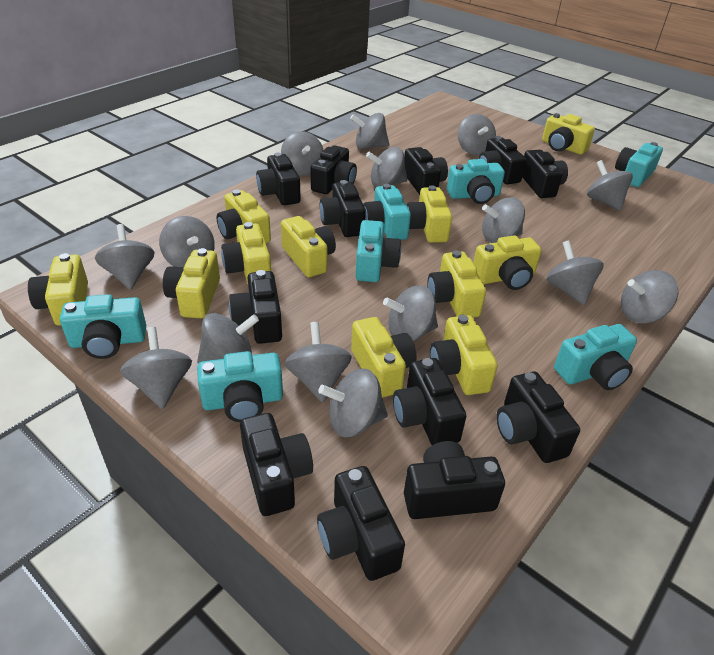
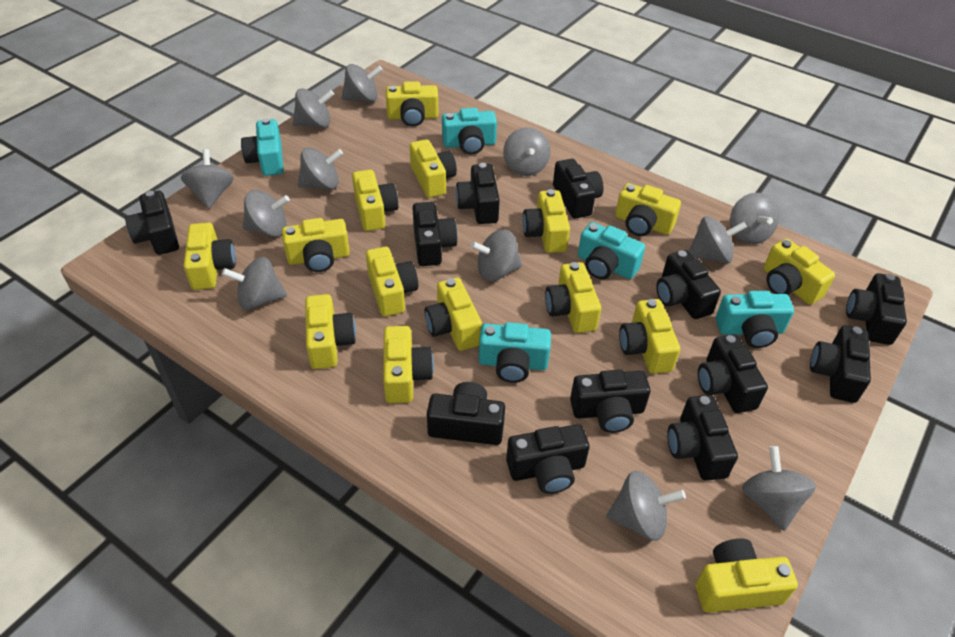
grey spinning top: 15 -> 12
turquoise camera: 7 -> 5
yellow camera: 11 -> 15

